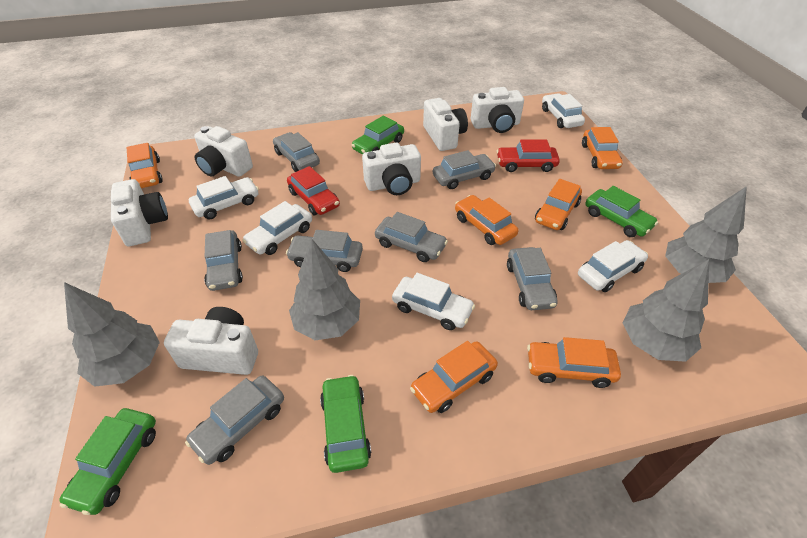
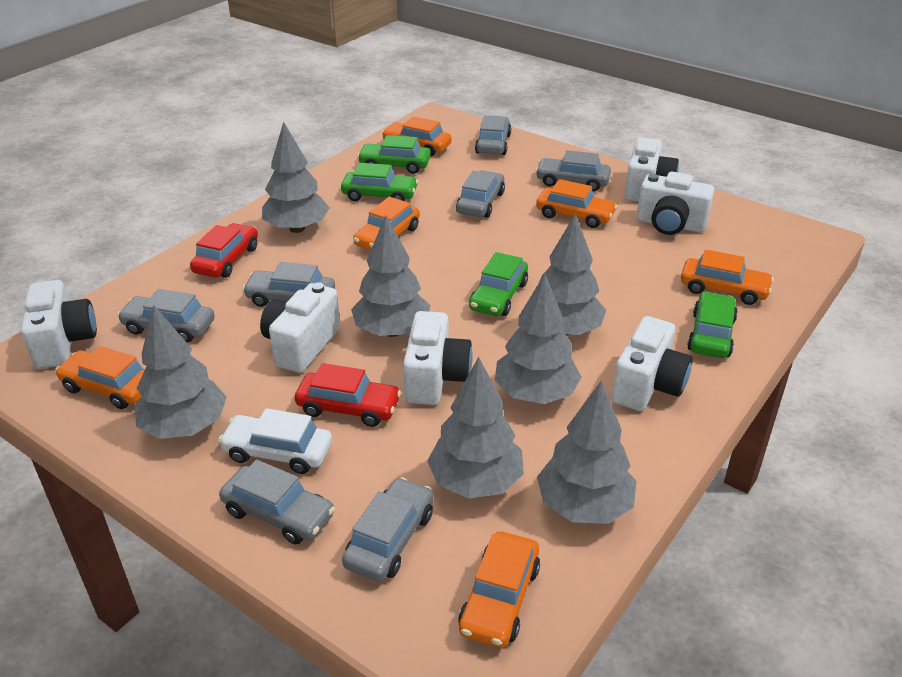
grey tree: 4 -> 7
white car: 5 -> 1

